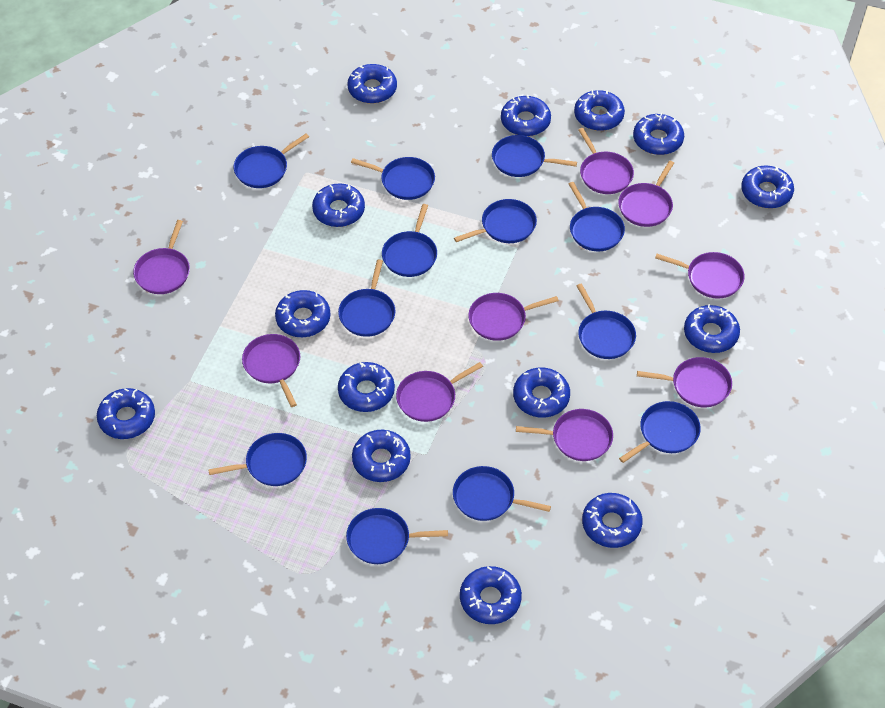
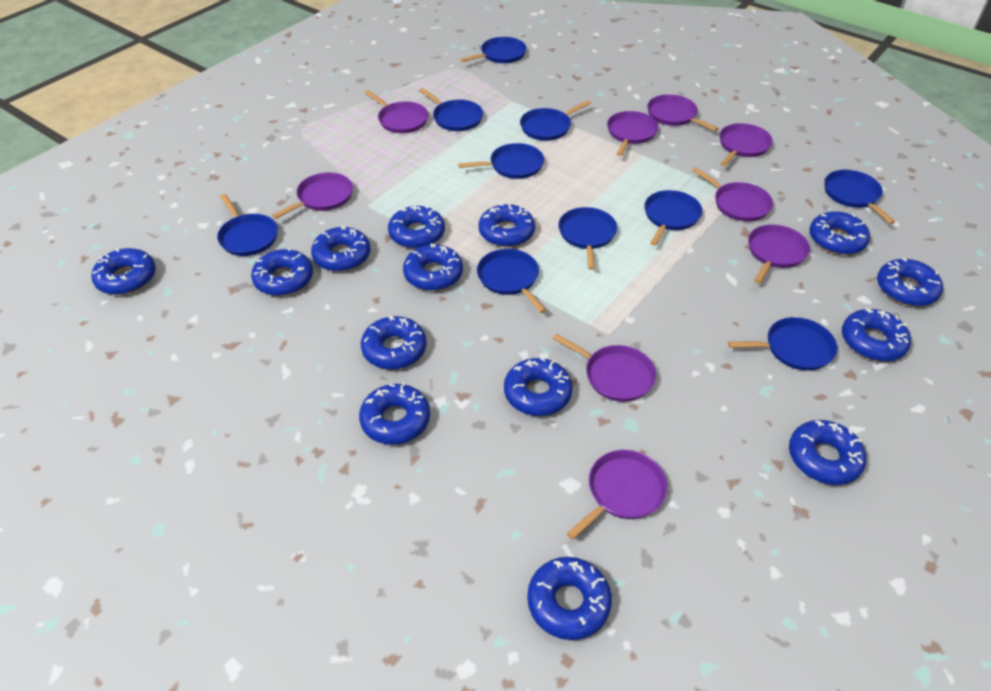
blue pan: 12 -> 10

